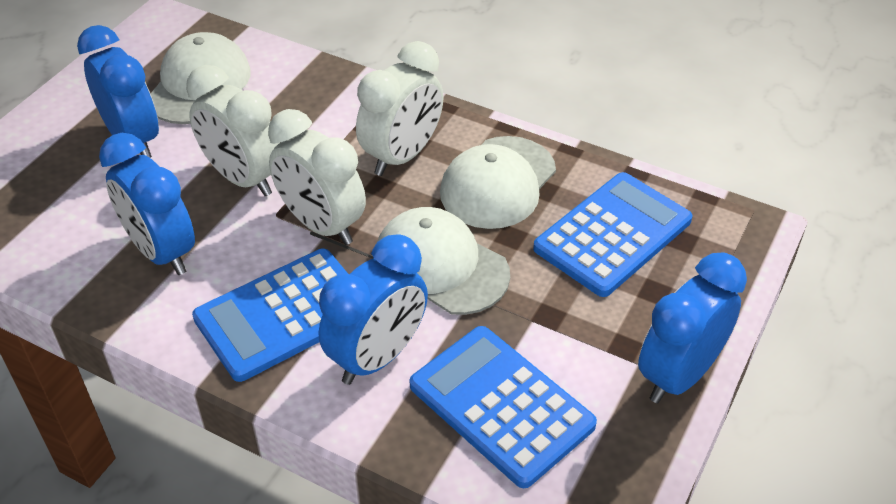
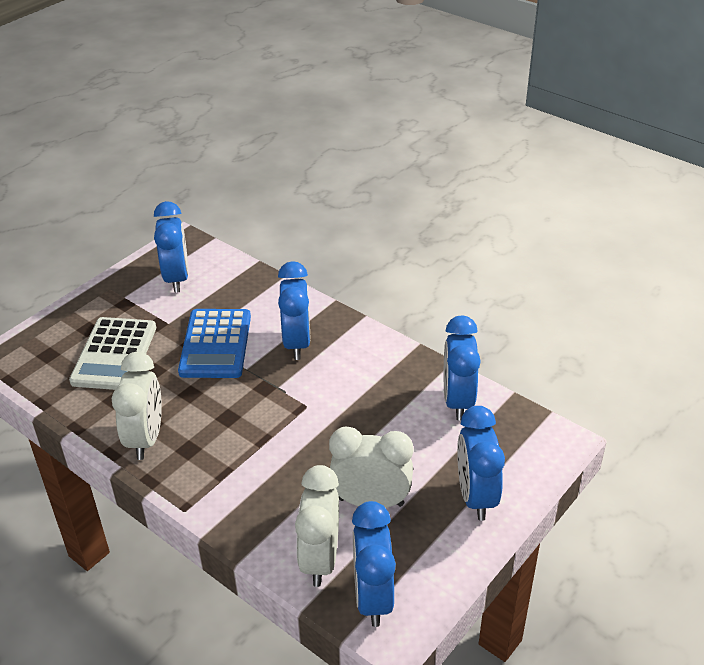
blue calculator: 3 -> 1
blue clock: 4 -> 5
white calculator: 0 -> 1
white cap: 3 -> 0

